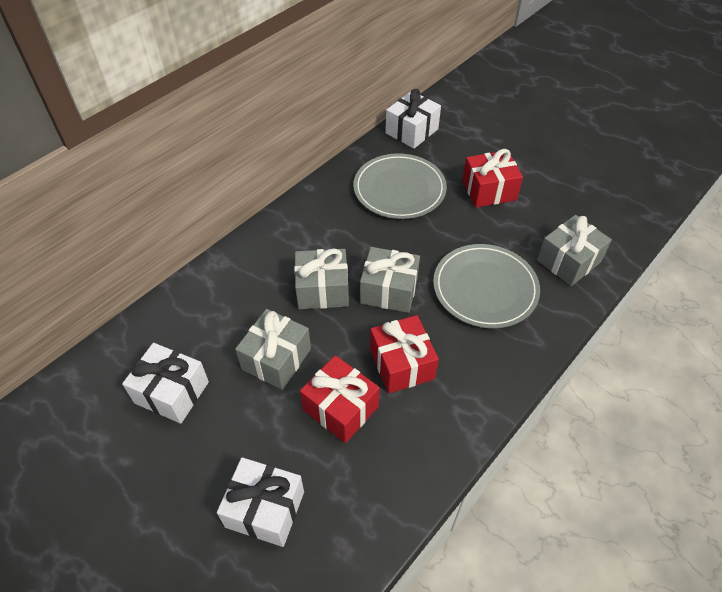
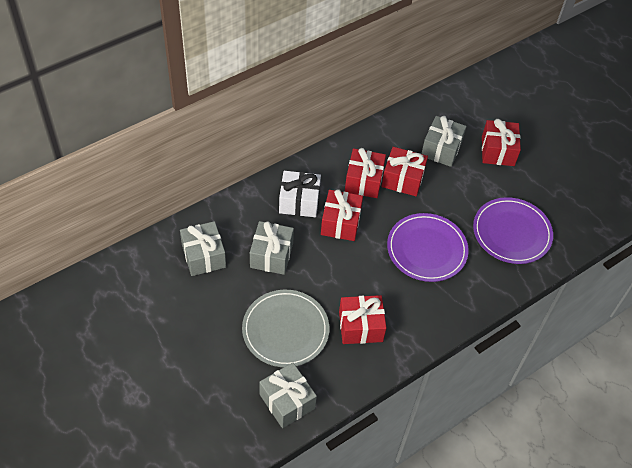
grey plate: 2 -> 1
purple plate: 0 -> 2
red gift: 3 -> 5
white gift: 3 -> 1

